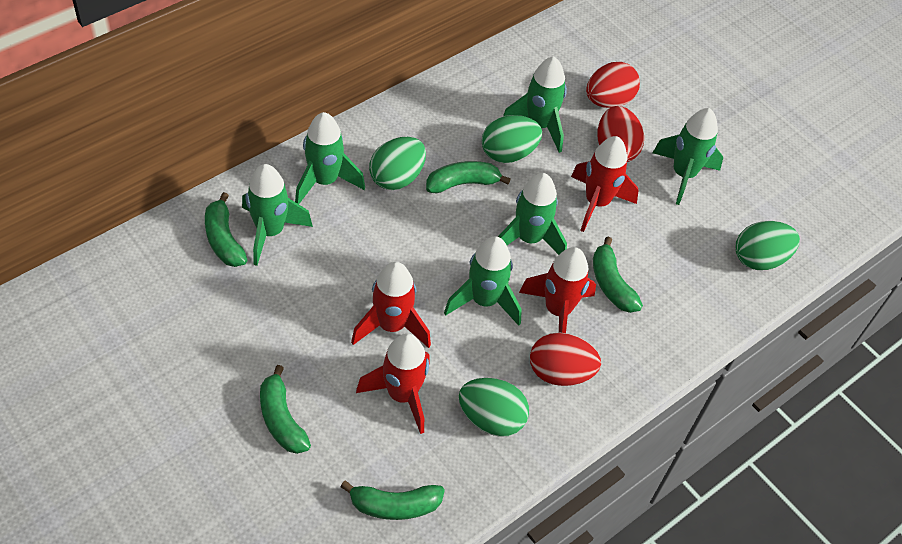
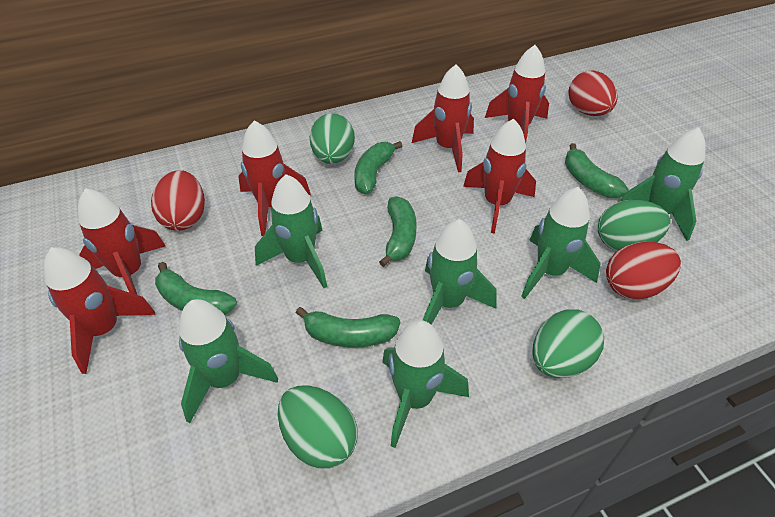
red rocket: 4 -> 6

